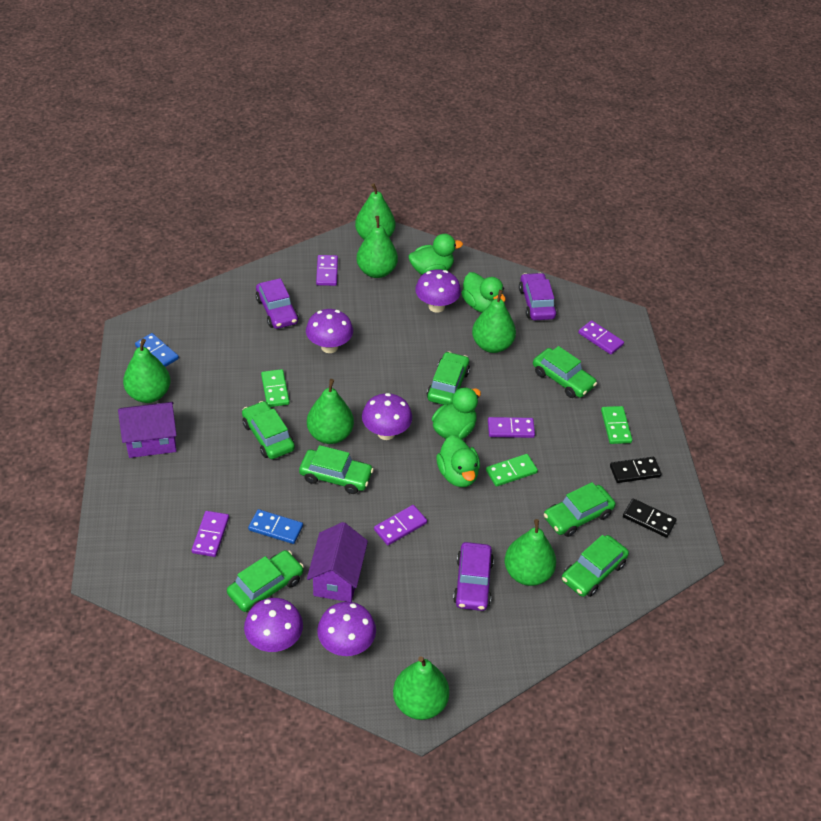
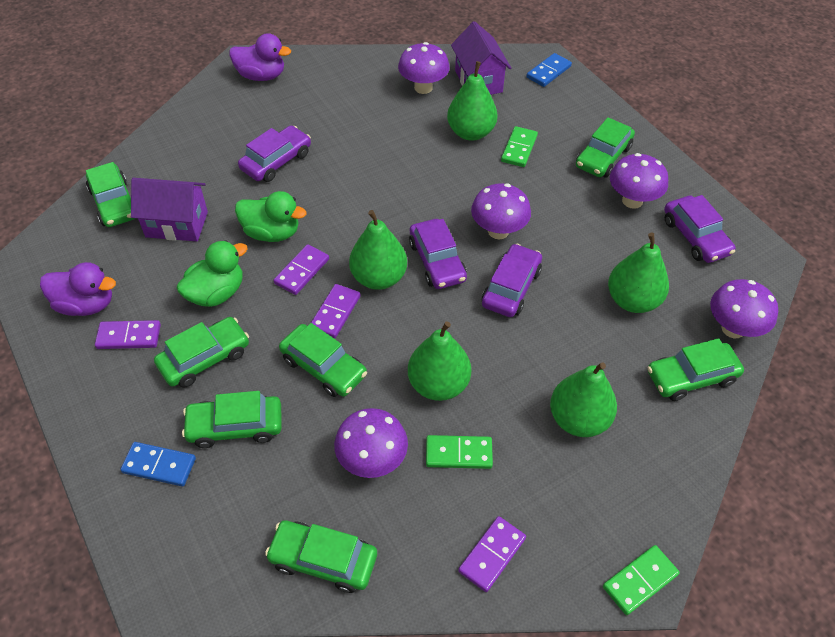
black domino: 2 -> 0
green duck: 4 -> 2
green pear: 7 -> 5
purple car: 3 -> 4
purple domino: 5 -> 4
purple duck: 0 -> 2

